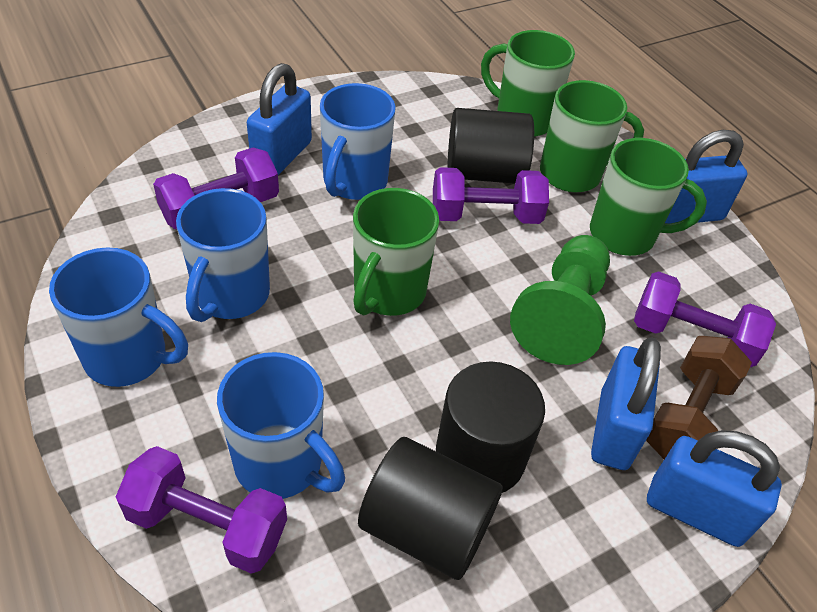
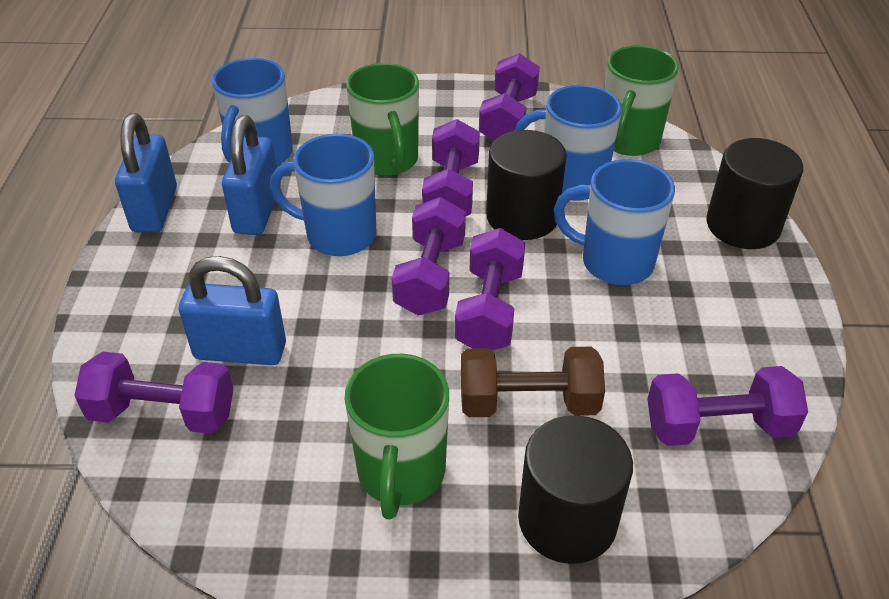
blue padlock: 4 -> 3
green mug: 4 -> 3
green pawn: 1 -> 0
purple dumbbell: 4 -> 6

